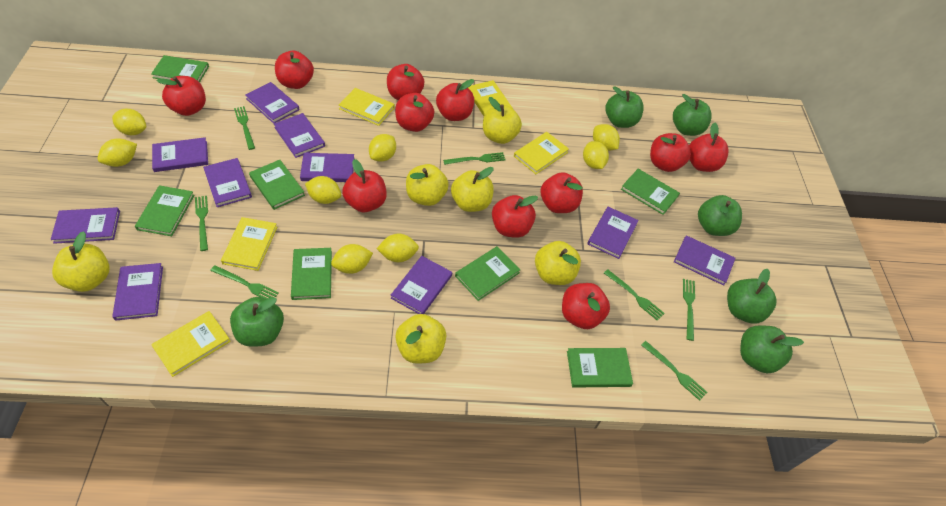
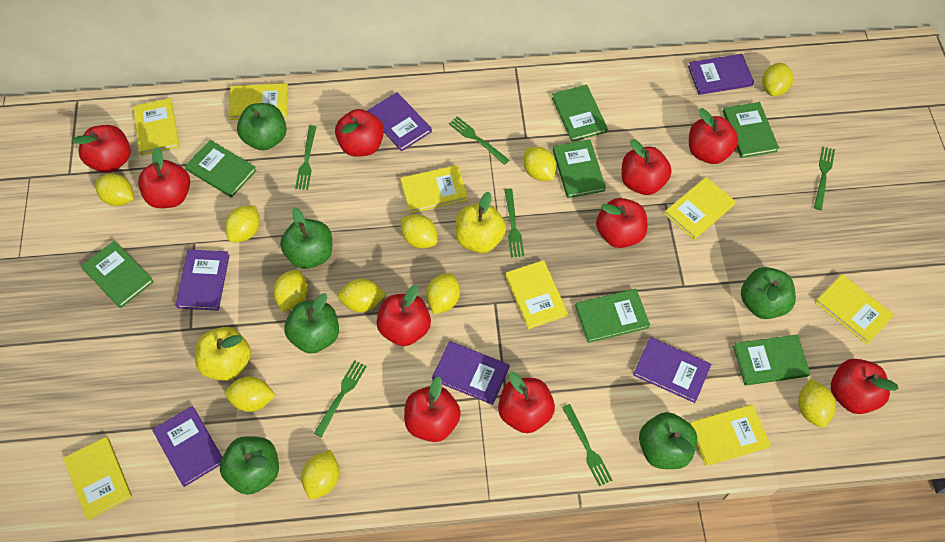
green fork: 7 -> 6
purple book: 10 -> 6
red apple: 11 -> 10
yellow apple: 6 -> 2
yellow book: 5 -> 8
yellow lemon: 8 -> 11

